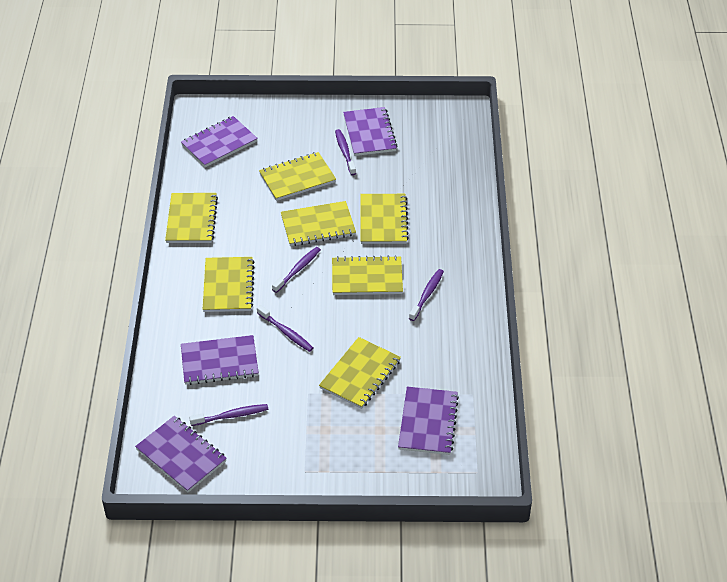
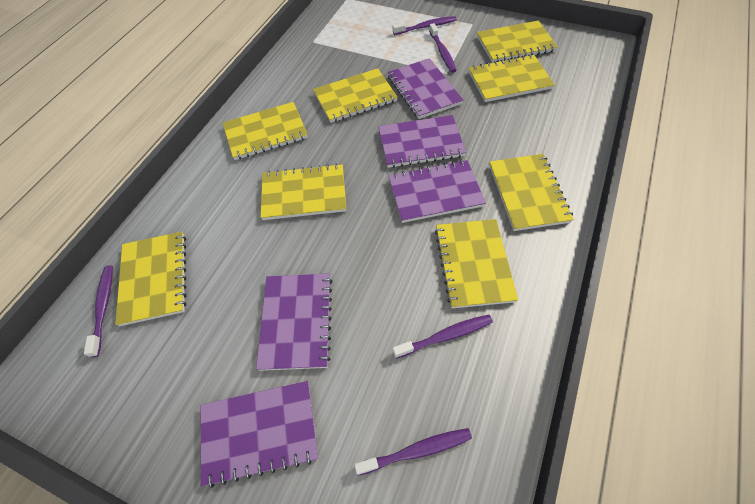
yellow notebook: 7 -> 8

